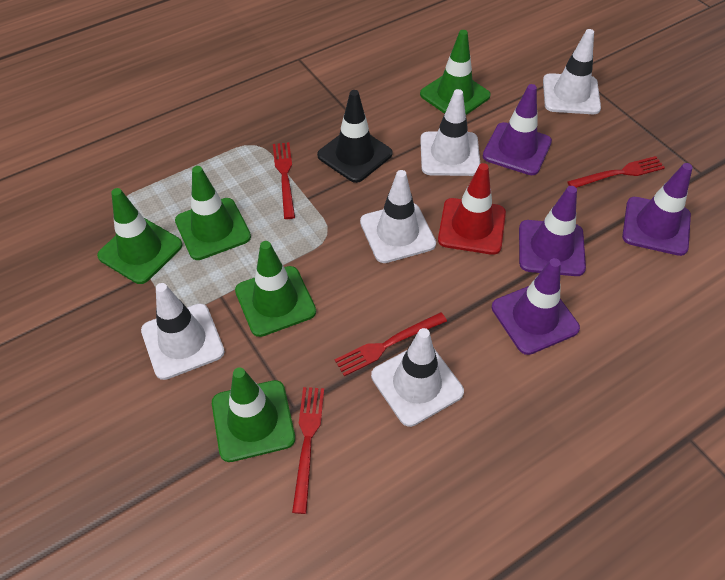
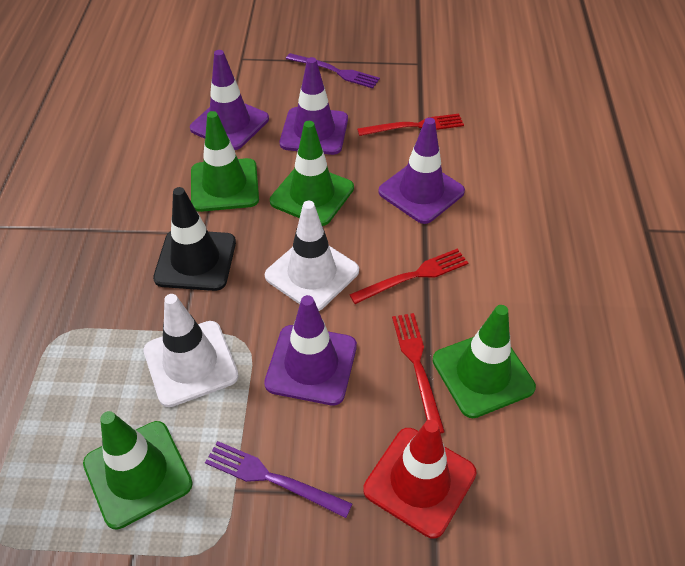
green traffic cone: 5 -> 4
purple fork: 0 -> 2
red fork: 4 -> 3
white traffic cone: 5 -> 2

